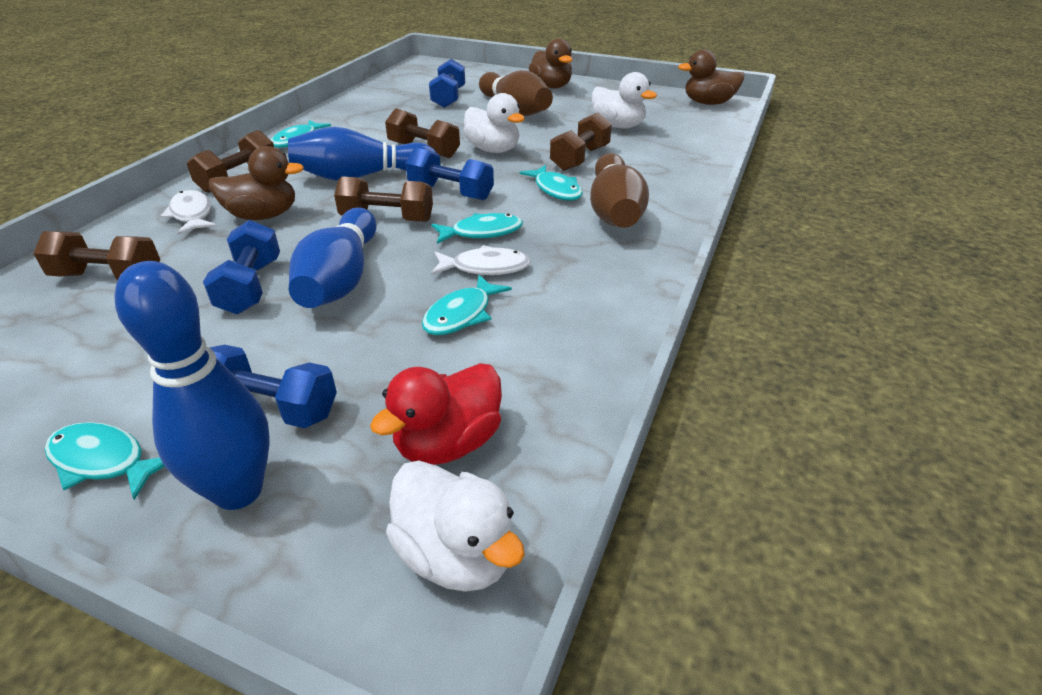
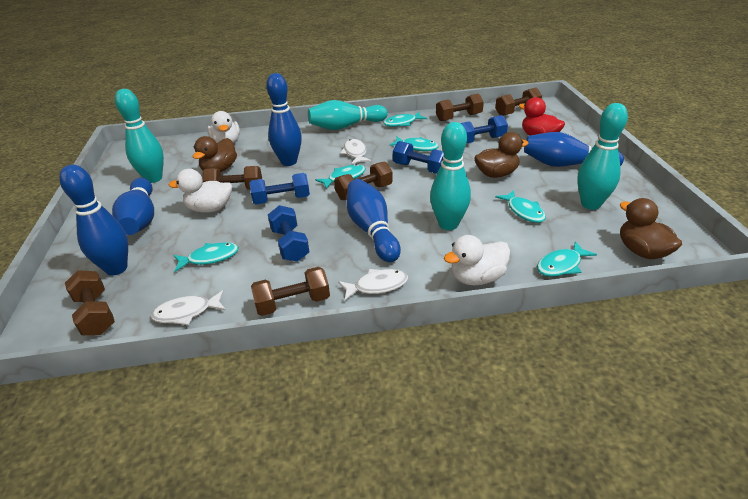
blue bowling pin: 3 -> 5
brown bowling pin: 2 -> 0
brown dumbbell: 5 -> 6
turquoise bowling pin: 0 -> 4
turquoise fish: 5 -> 6
white fish: 2 -> 3

